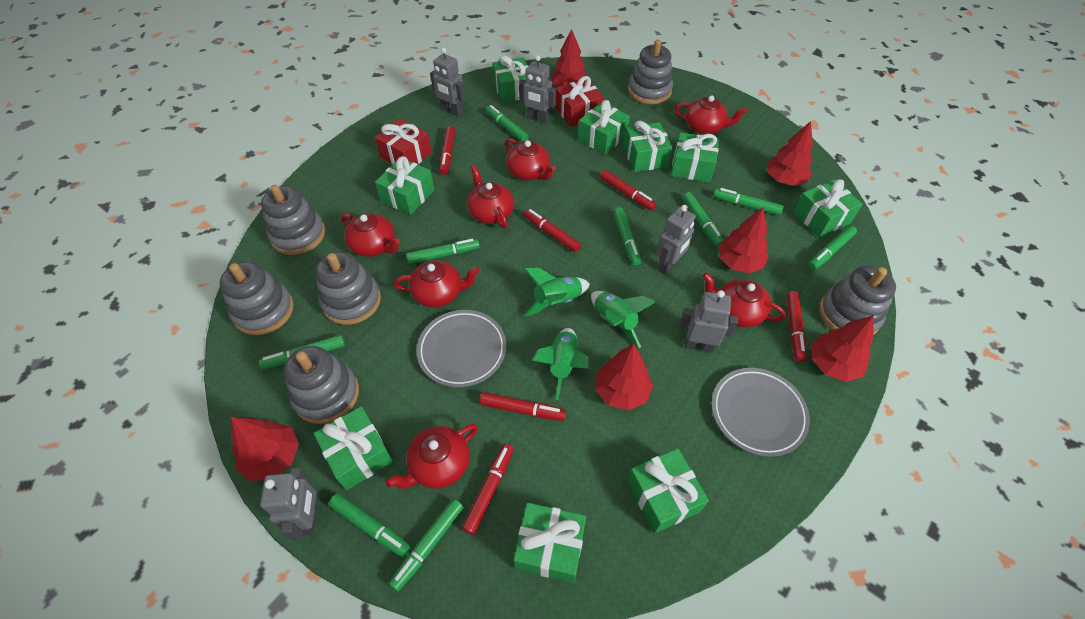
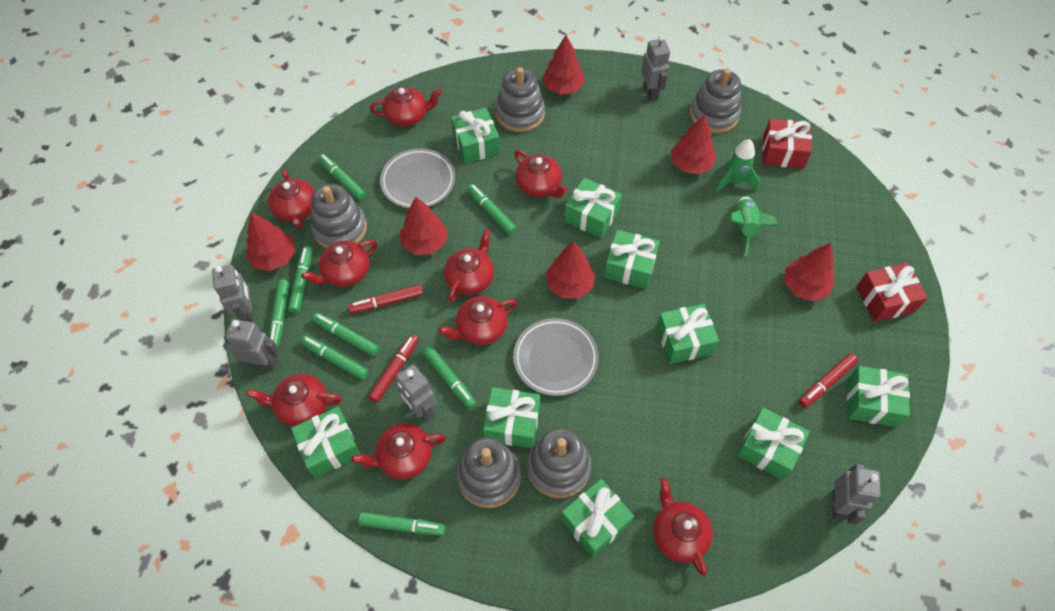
green marker: 9 -> 8
green rocket: 3 -> 2
grey stacking toy: 6 -> 5
red marker: 6 -> 3
red teapot: 7 -> 9

